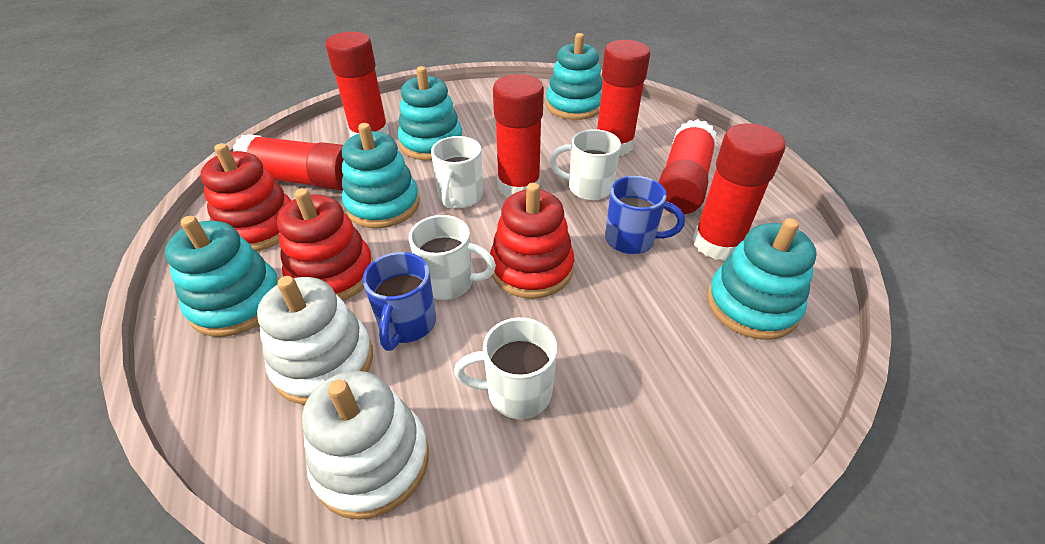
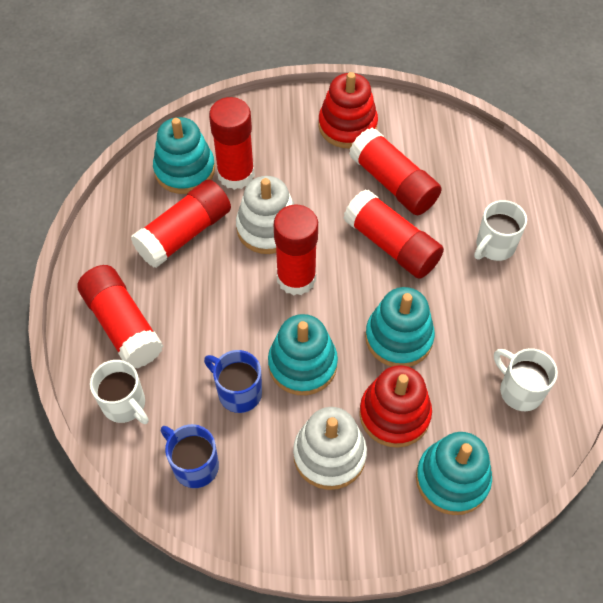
red stacking toy: 3 -> 2
turquoise stacking toy: 5 -> 4
white mug: 4 -> 3

